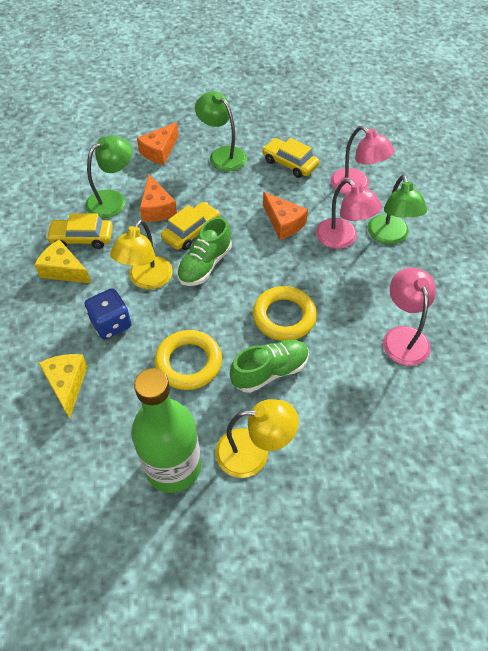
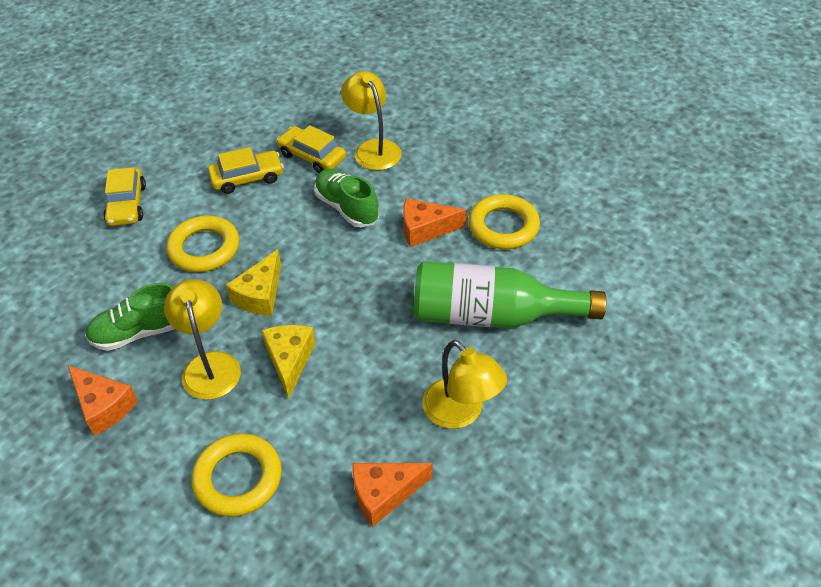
blue dice: 1 -> 0
green lamp: 3 -> 0
pink lamp: 3 -> 0
yellow lamp: 2 -> 3
yellow ring: 2 -> 3

